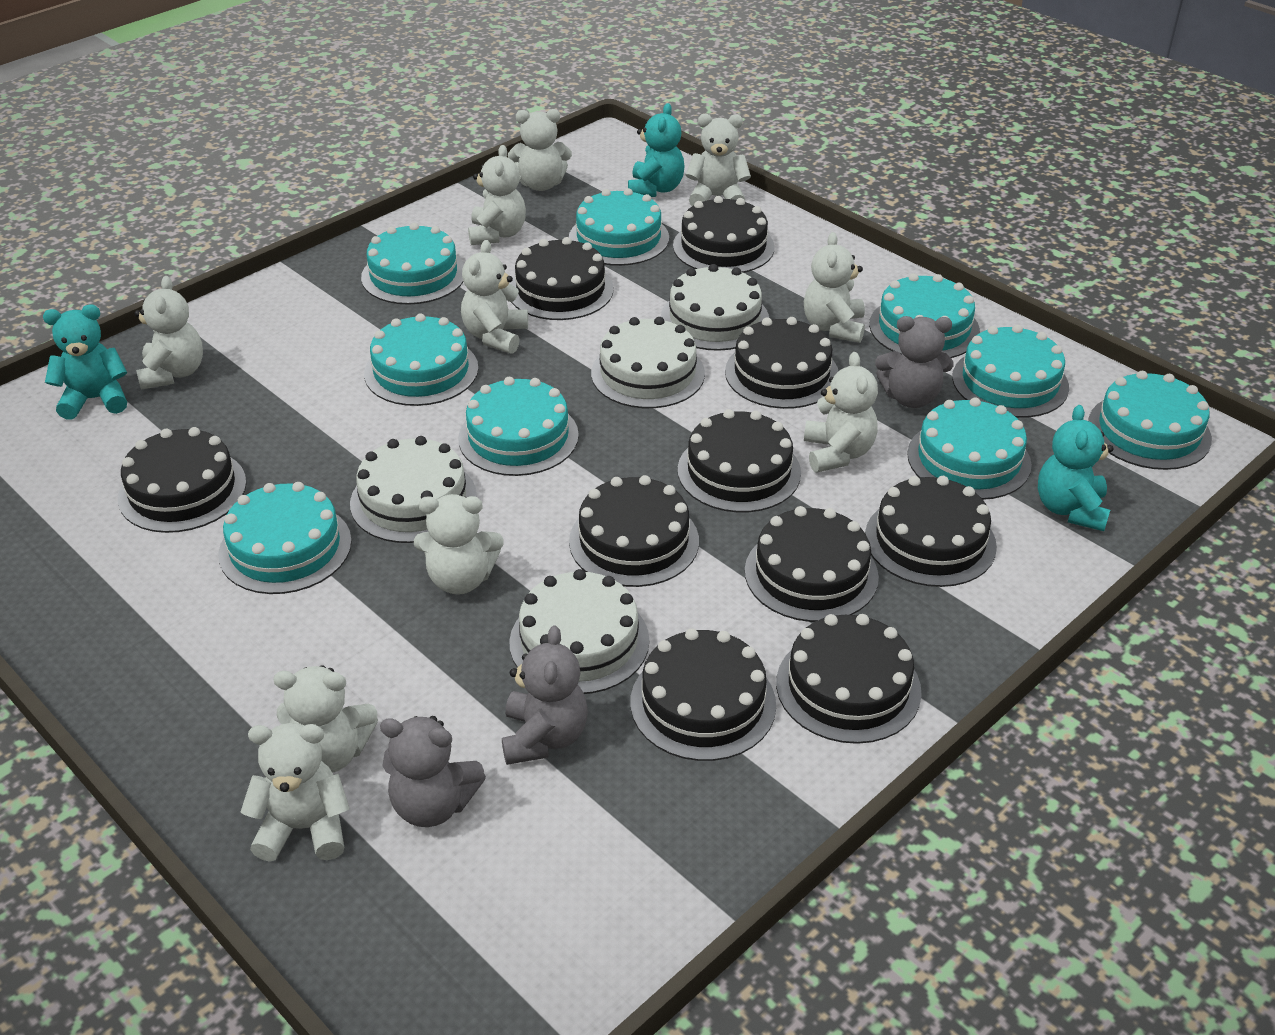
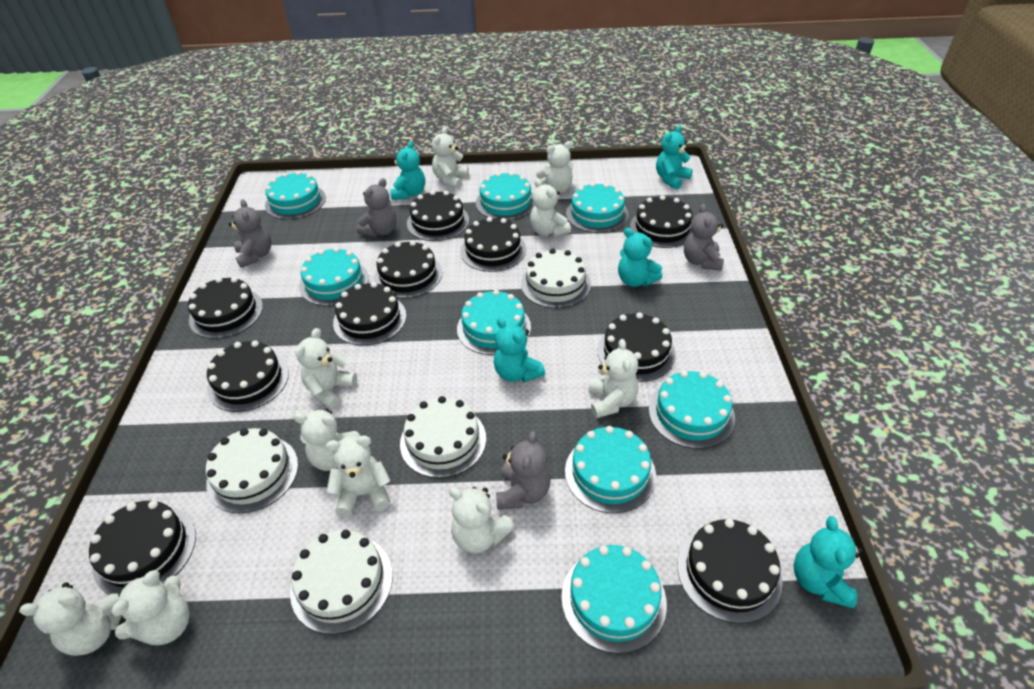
grey teddy bear: 3 -> 4
turquoise cake: 9 -> 8
turquoise teddy bear: 3 -> 5

